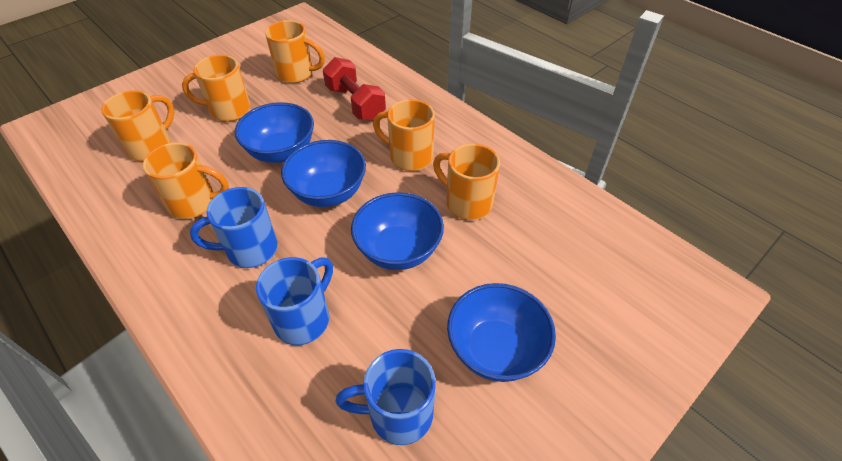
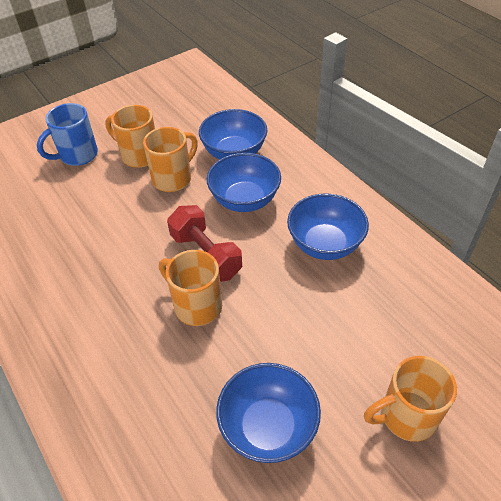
blue mug: 3 -> 1
orange mug: 6 -> 4

